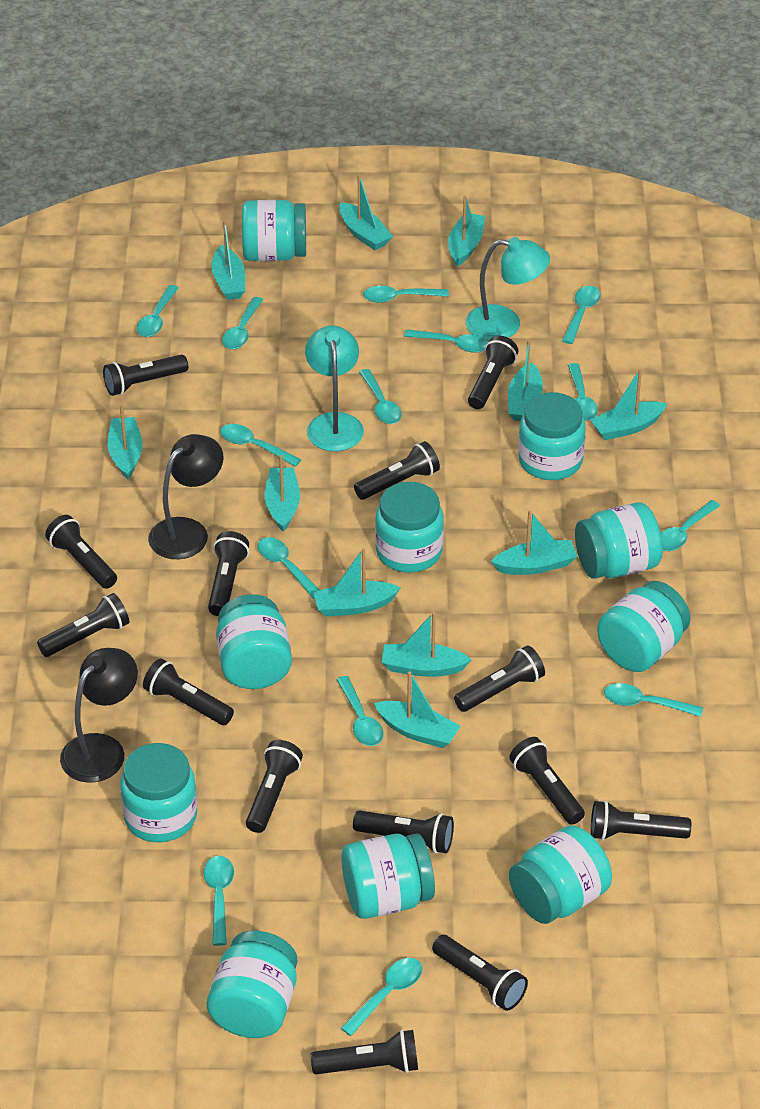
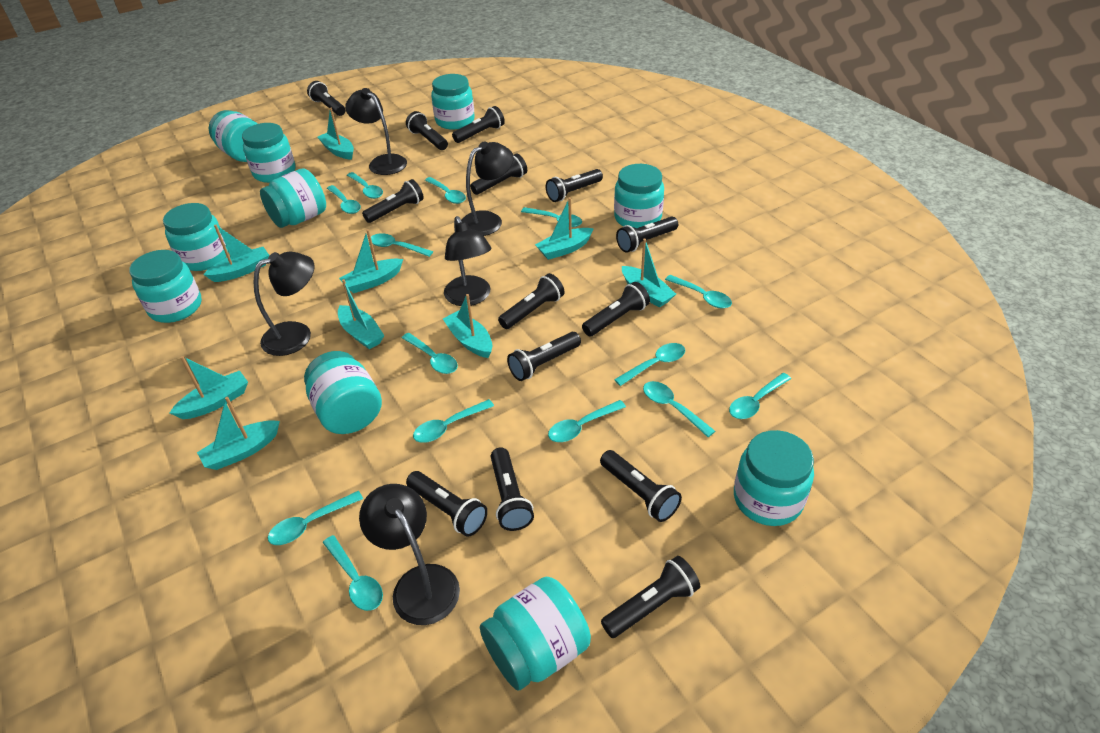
black lamp: 2 -> 5
turquoise boat: 11 -> 9
turquoise lamp: 2 -> 0

